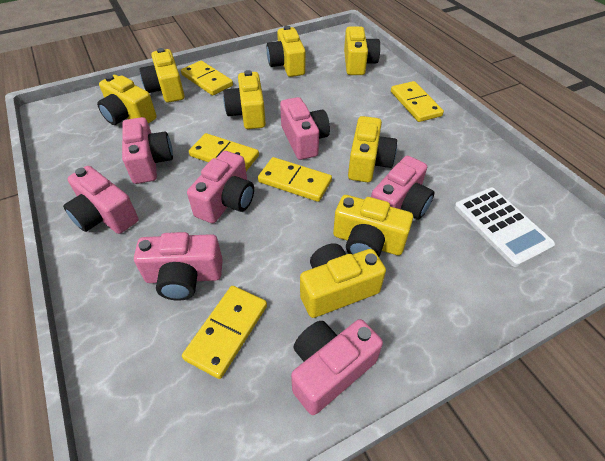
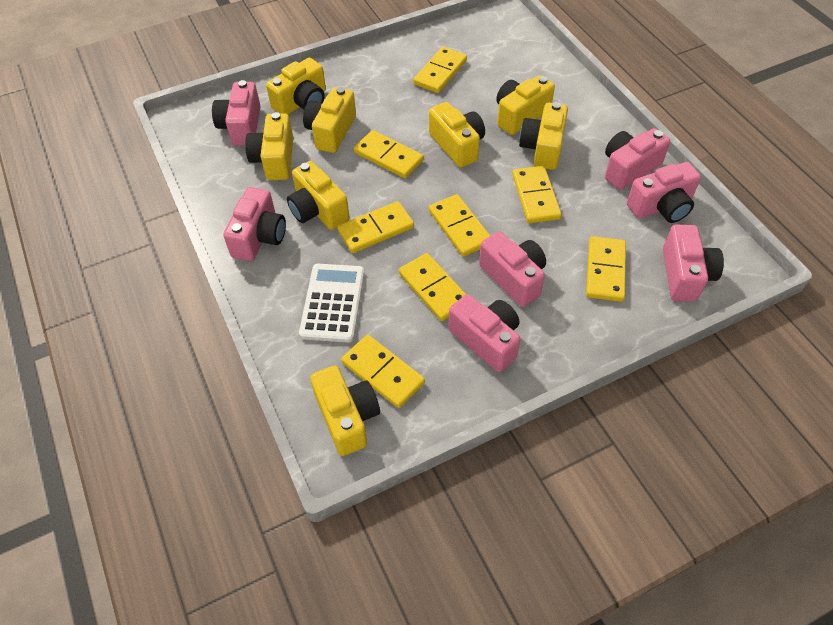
yellow domino: 5 -> 8

